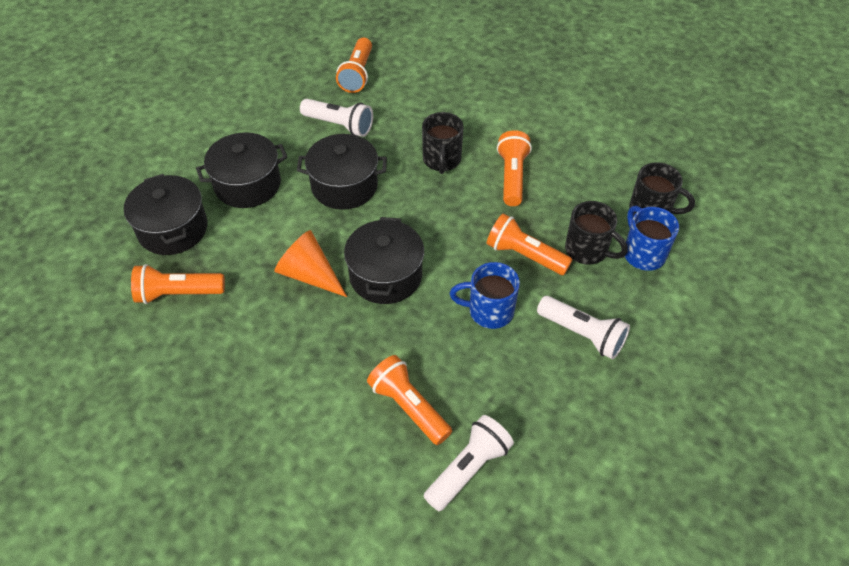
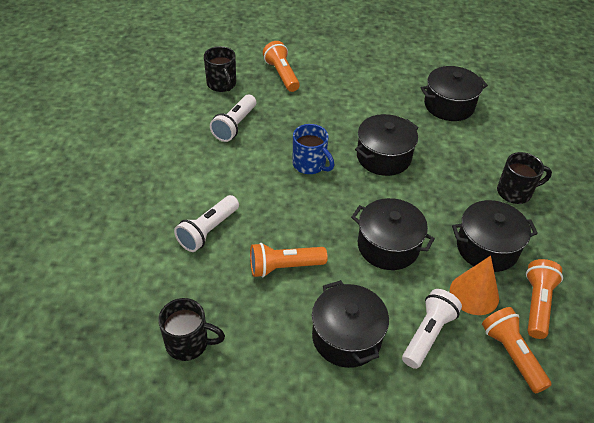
black pot: 4 -> 5
blue mug: 2 -> 1
orange flashlight: 5 -> 4

